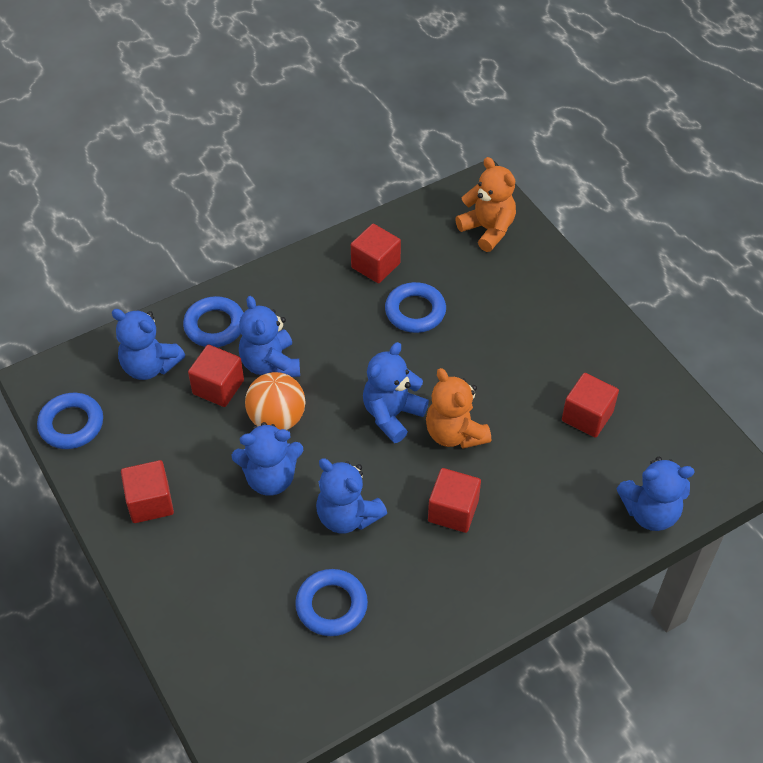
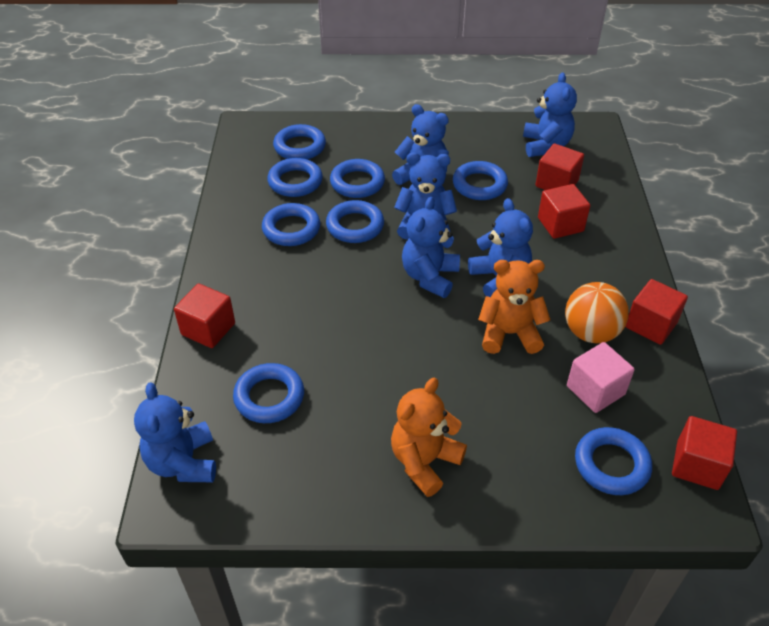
blue ring: 4 -> 8
pink cube: 0 -> 1

